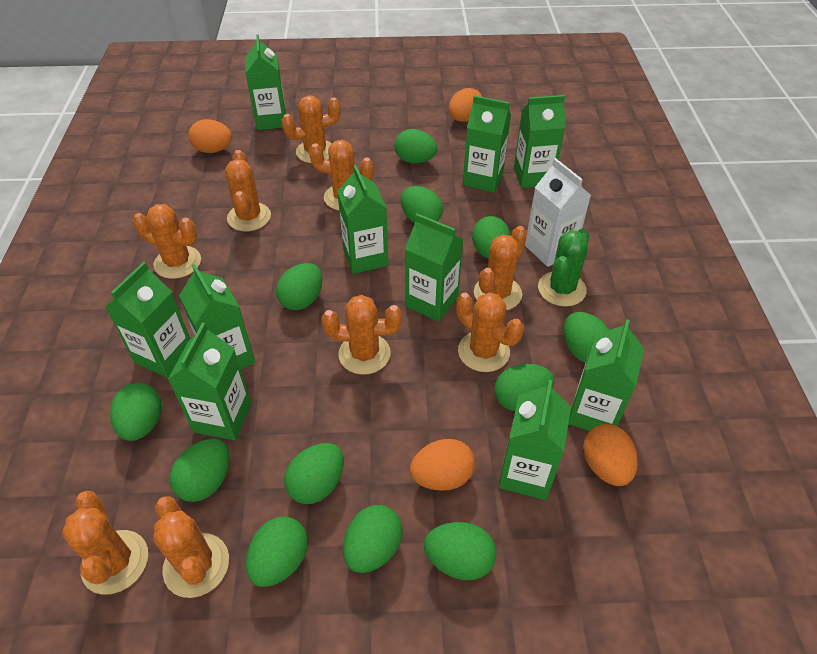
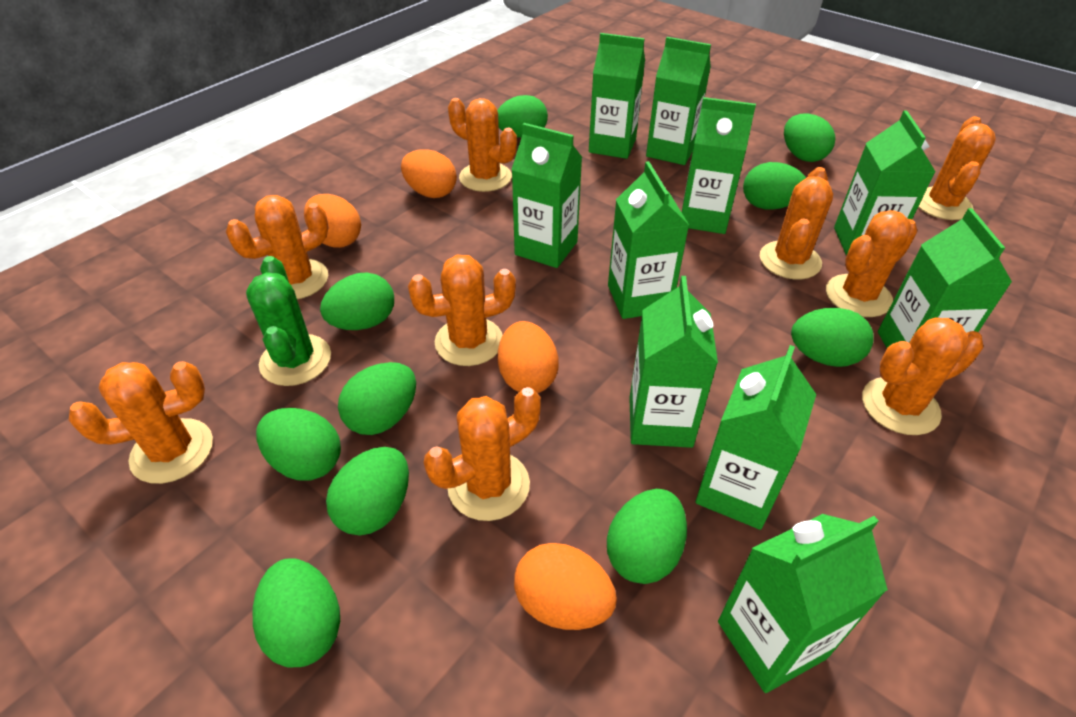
green egg: 12 -> 10
white carton: 1 -> 0

